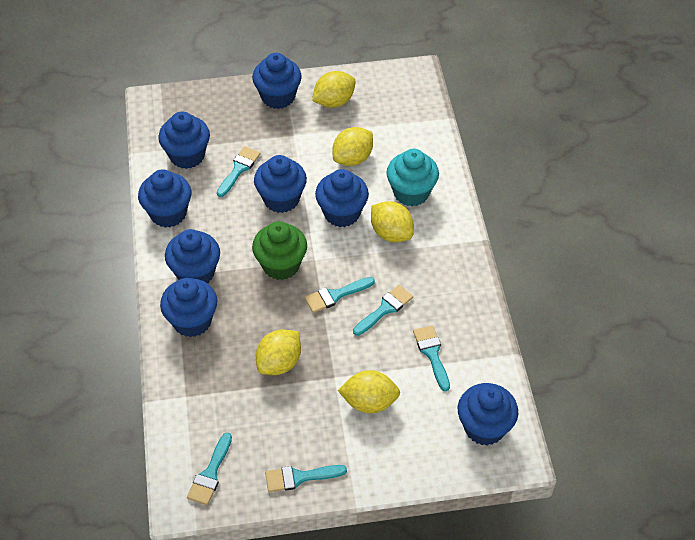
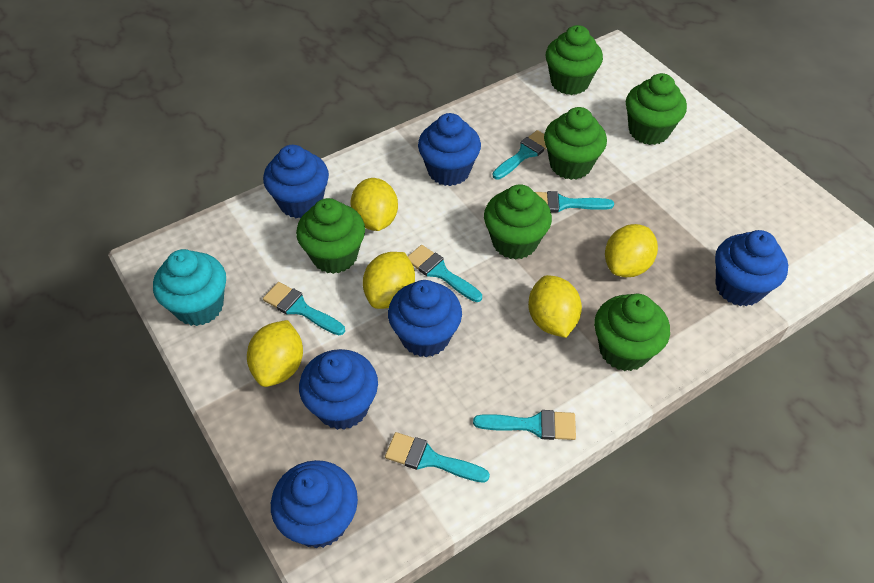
blue cupcake: 8 -> 6
green cupcake: 1 -> 6

